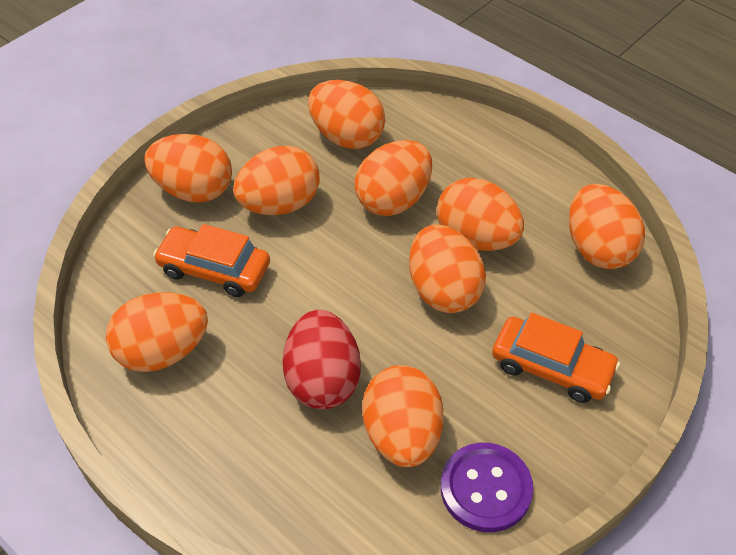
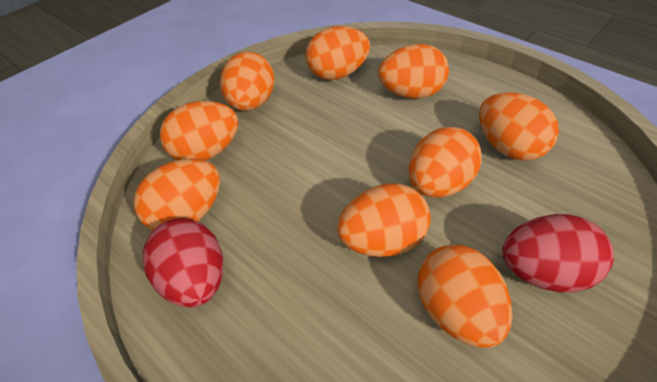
orange car: 2 -> 0
purple button: 1 -> 0
red egg: 1 -> 2

